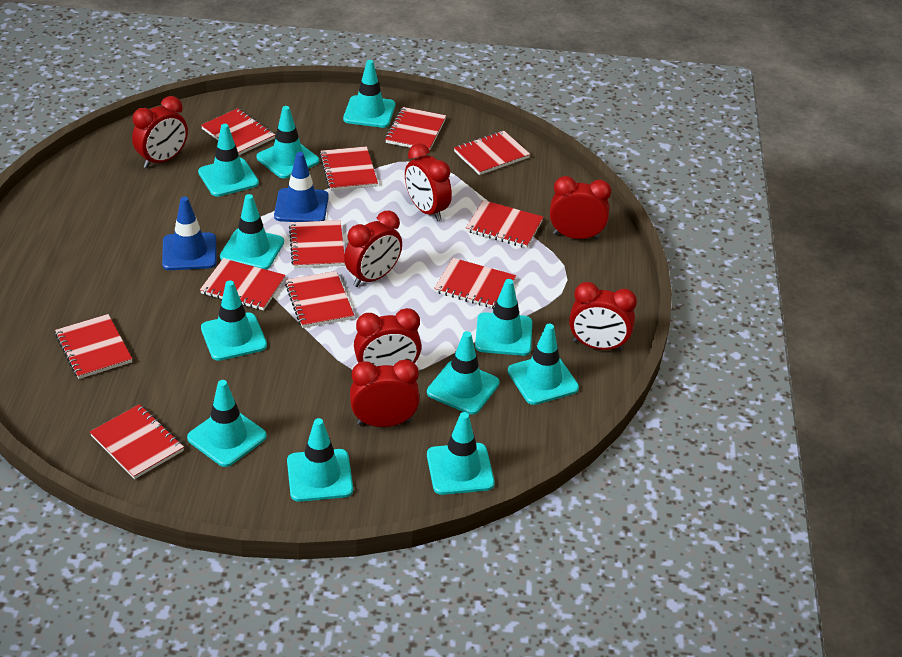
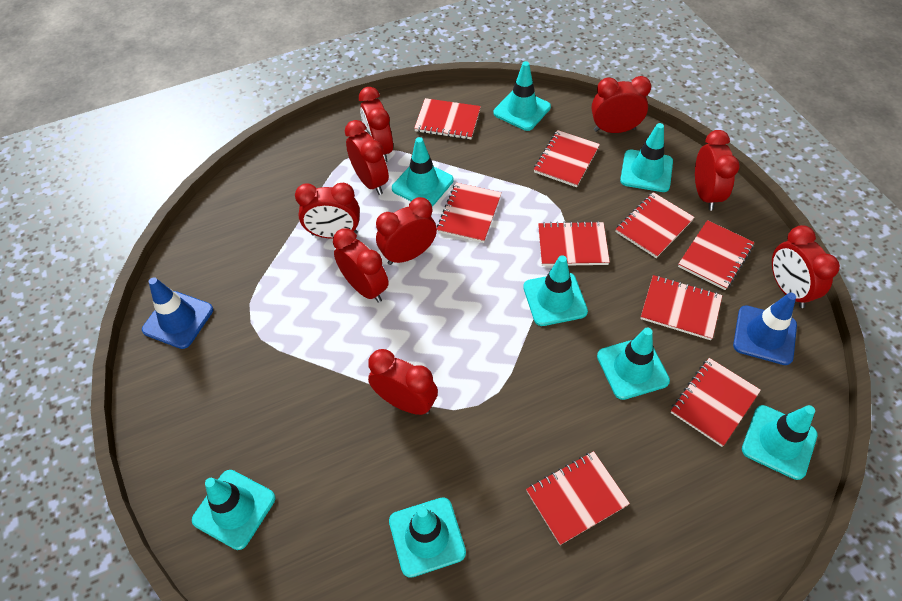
red clock: 7 -> 9
red notebook: 11 -> 9
turquoise traffic cone: 11 -> 8

